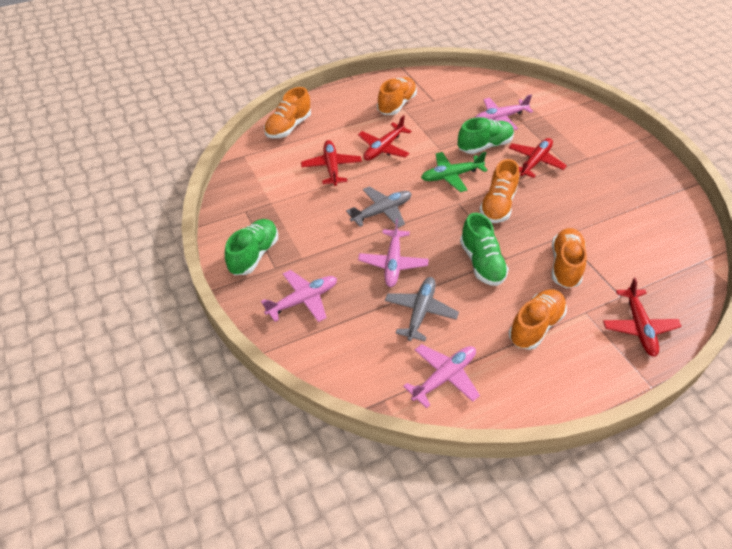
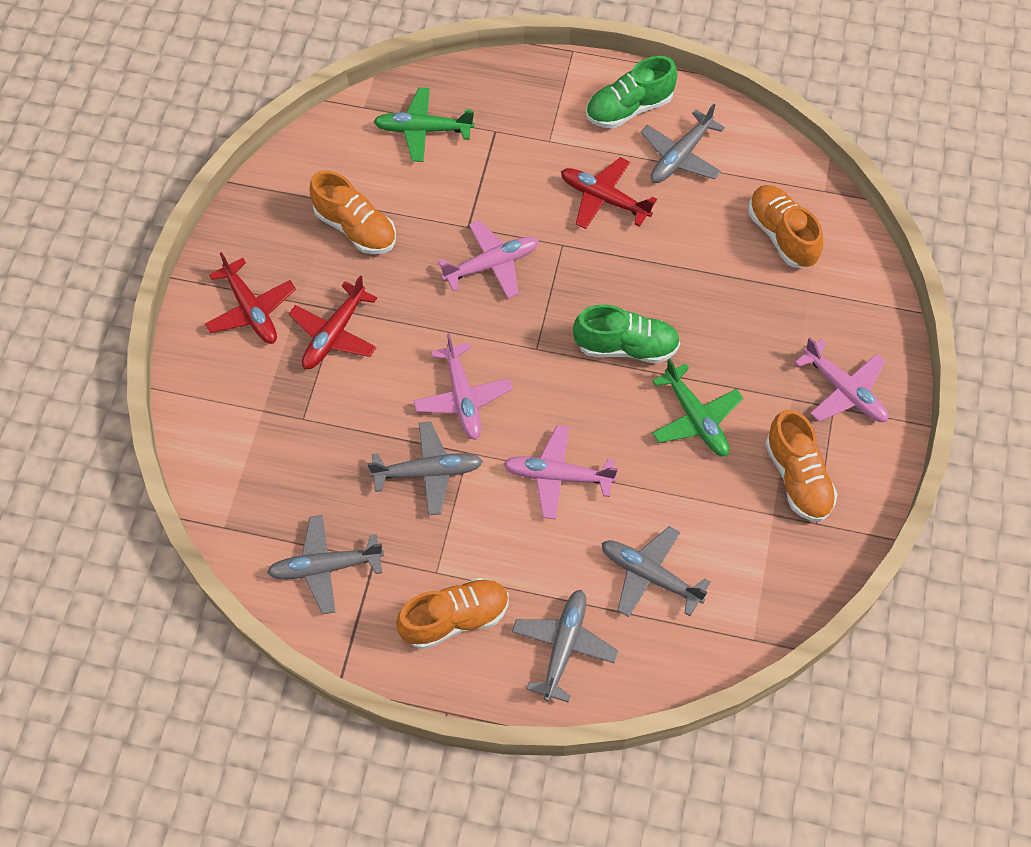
green plane: 1 -> 2
green shoe: 3 -> 2
grey plane: 2 -> 5
orange shoe: 5 -> 4
red plane: 4 -> 3

